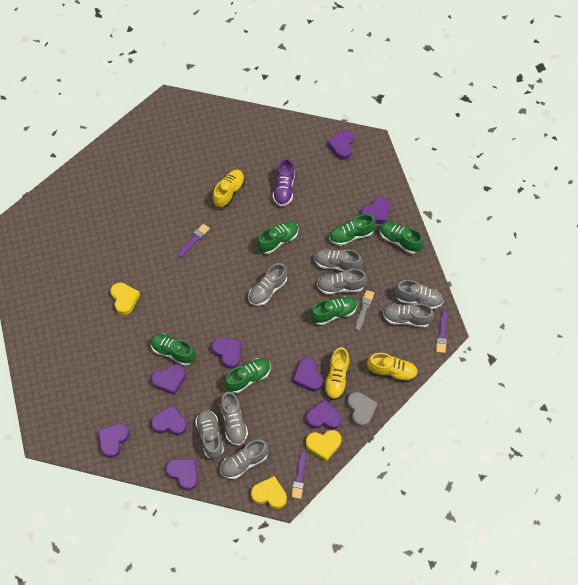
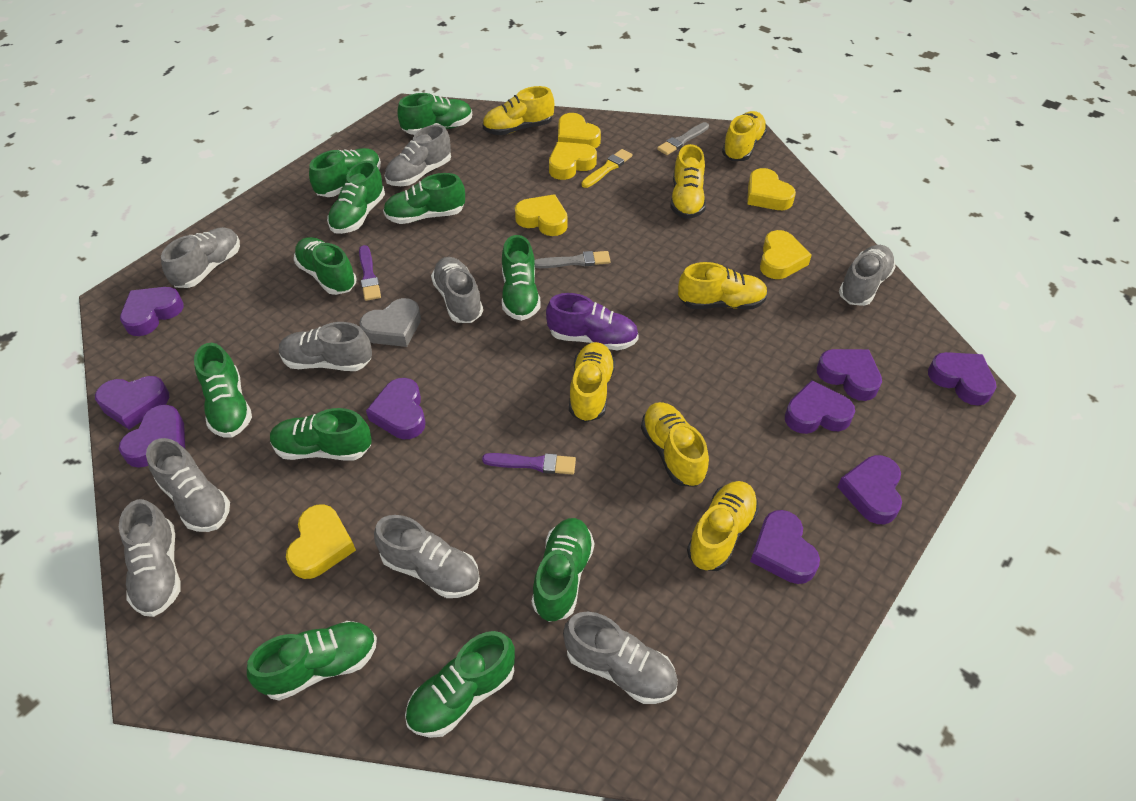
green shoe: 6 -> 11
grey brush: 1 -> 2
grey shoe: 8 -> 9
purple brush: 3 -> 2
yellow brush: 0 -> 1
yellow heart: 3 -> 6
yellow shoe: 3 -> 7

